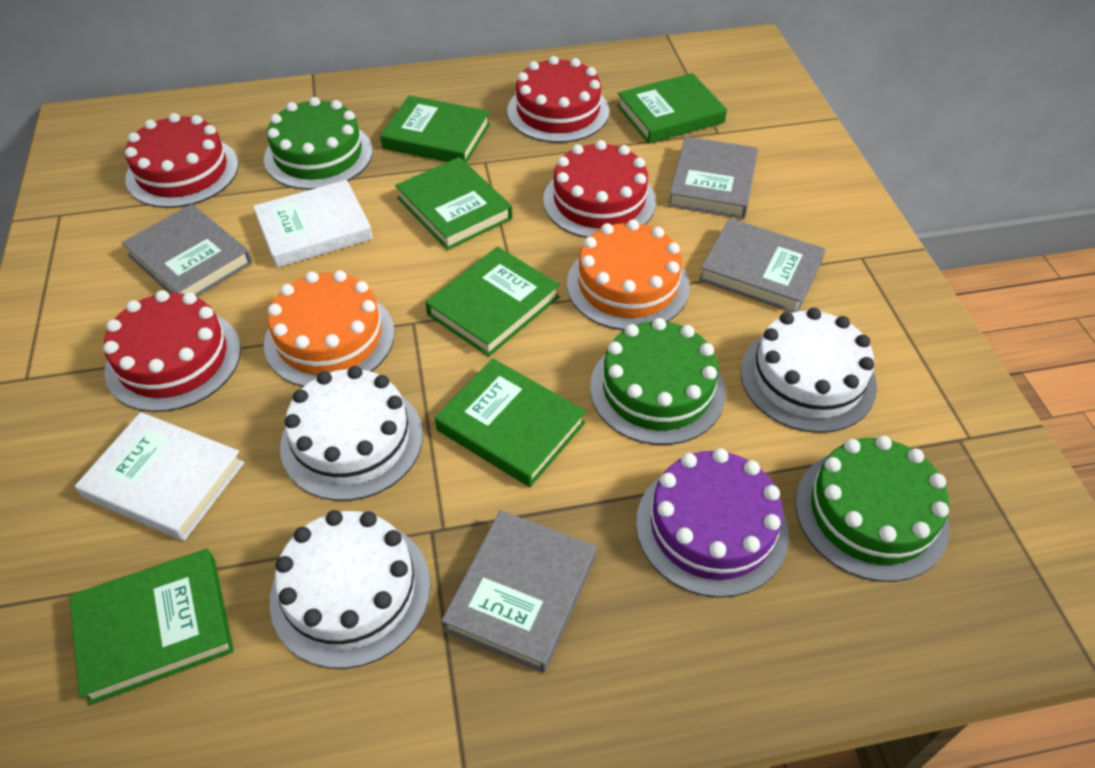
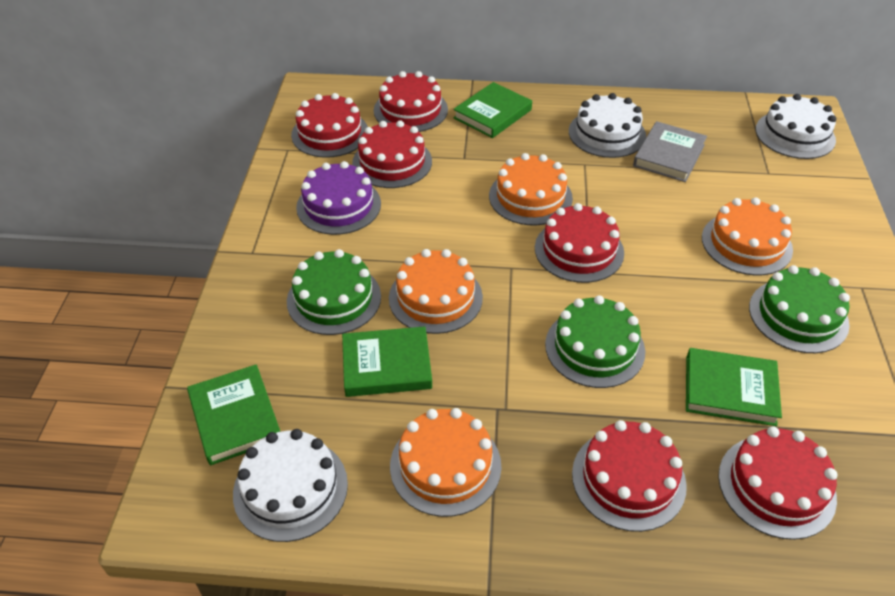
green book: 6 -> 4
grey book: 4 -> 1
orange cake: 2 -> 4
red cake: 4 -> 6
white book: 2 -> 0

